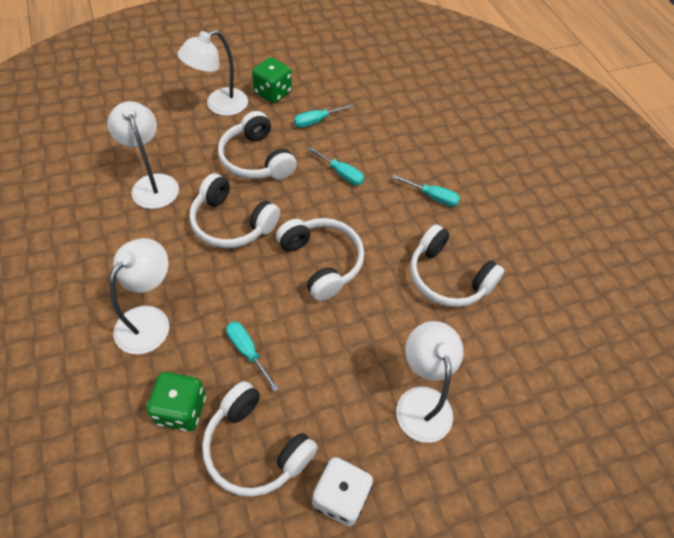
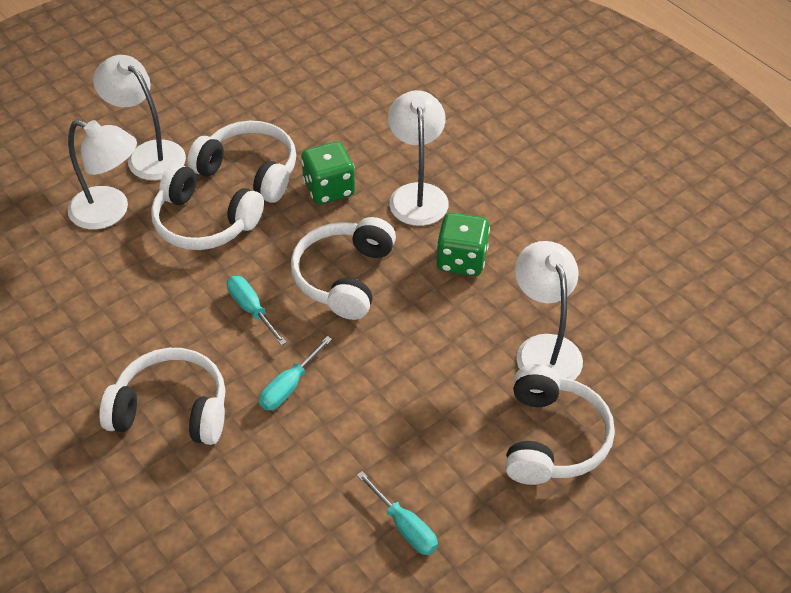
turquoise screwdriver: 4 -> 3
white dice: 1 -> 0

